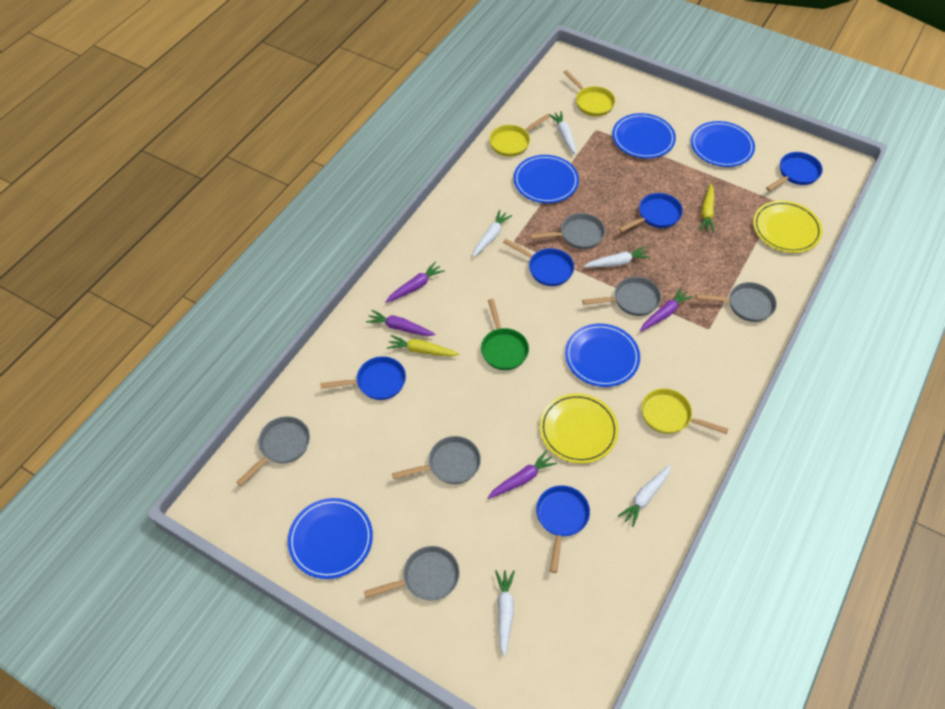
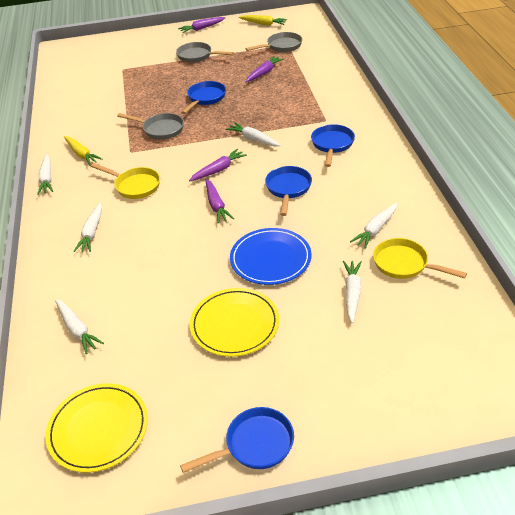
blue pan: 5 -> 4
blue plate: 5 -> 1
green pan: 1 -> 0
grey pan: 6 -> 3
white carrot: 5 -> 6
yellow pan: 3 -> 2

